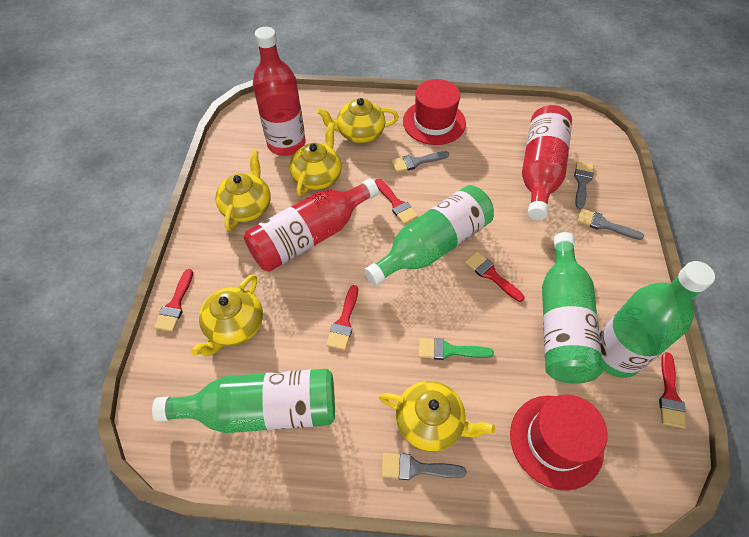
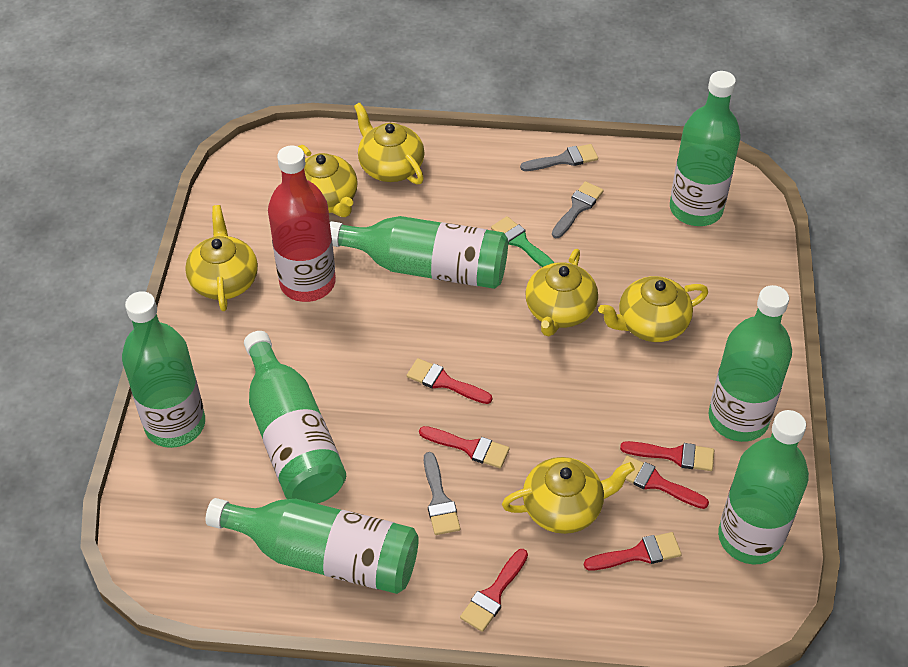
green bottle: 4 -> 7
grey brush: 4 -> 3
red bottle: 3 -> 1
red brush: 5 -> 6
red hat: 2 -> 0
yellow teapot: 5 -> 6

